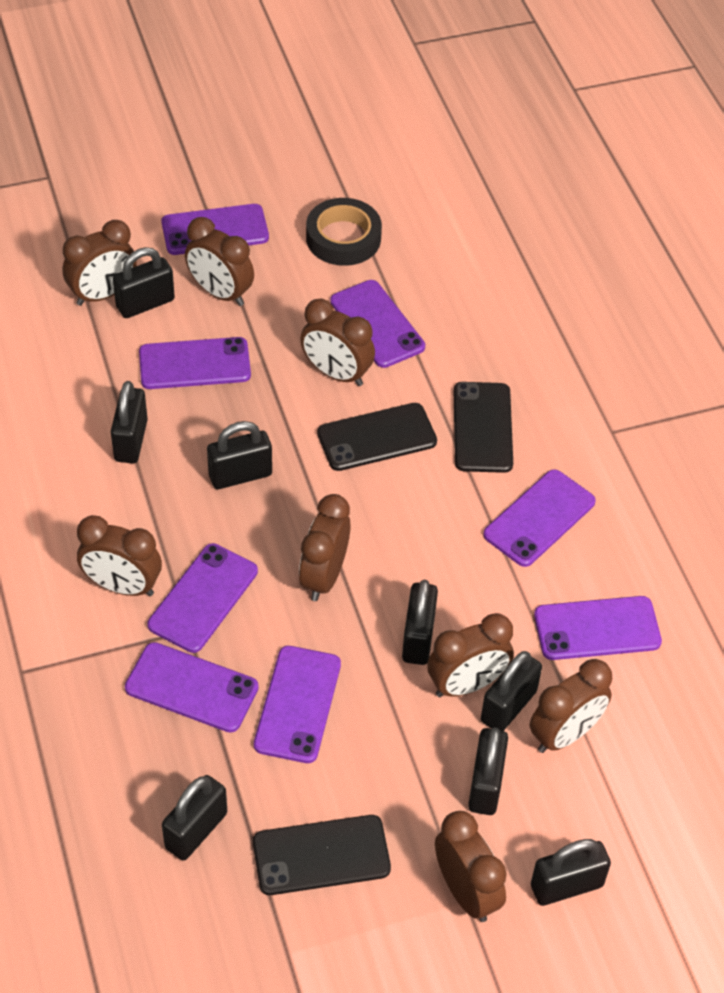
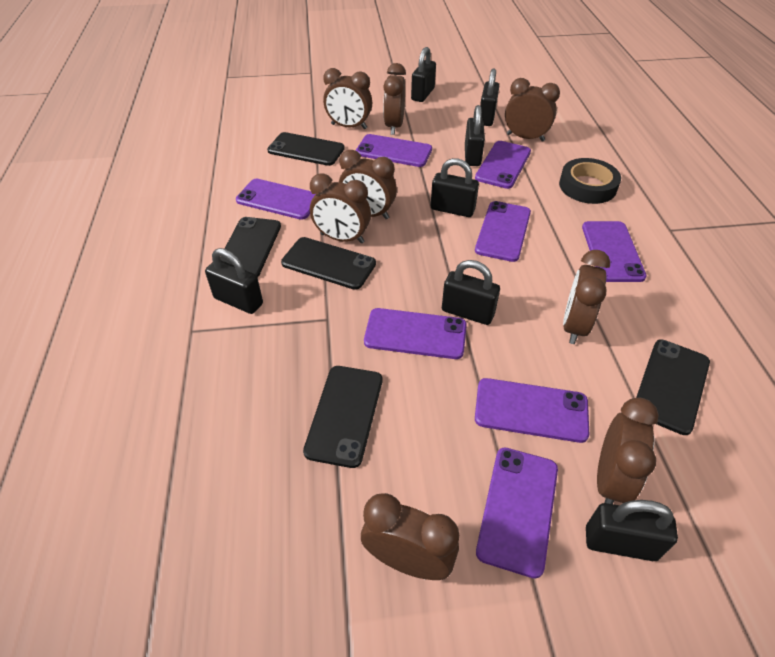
black padlock: 8 -> 7
black phone: 3 -> 5

